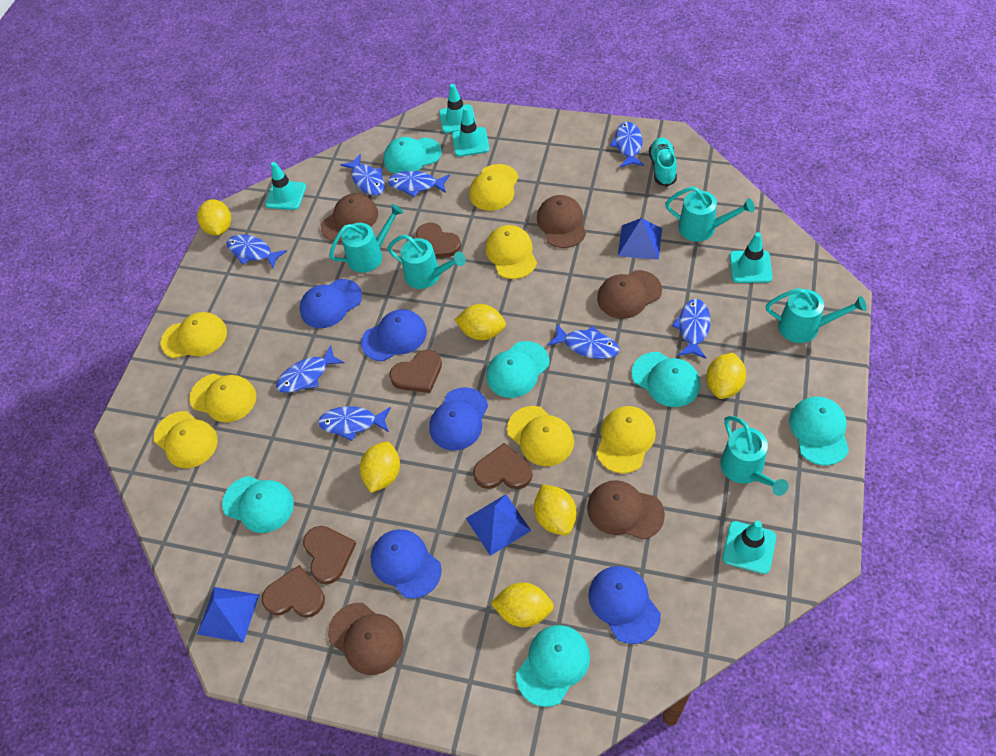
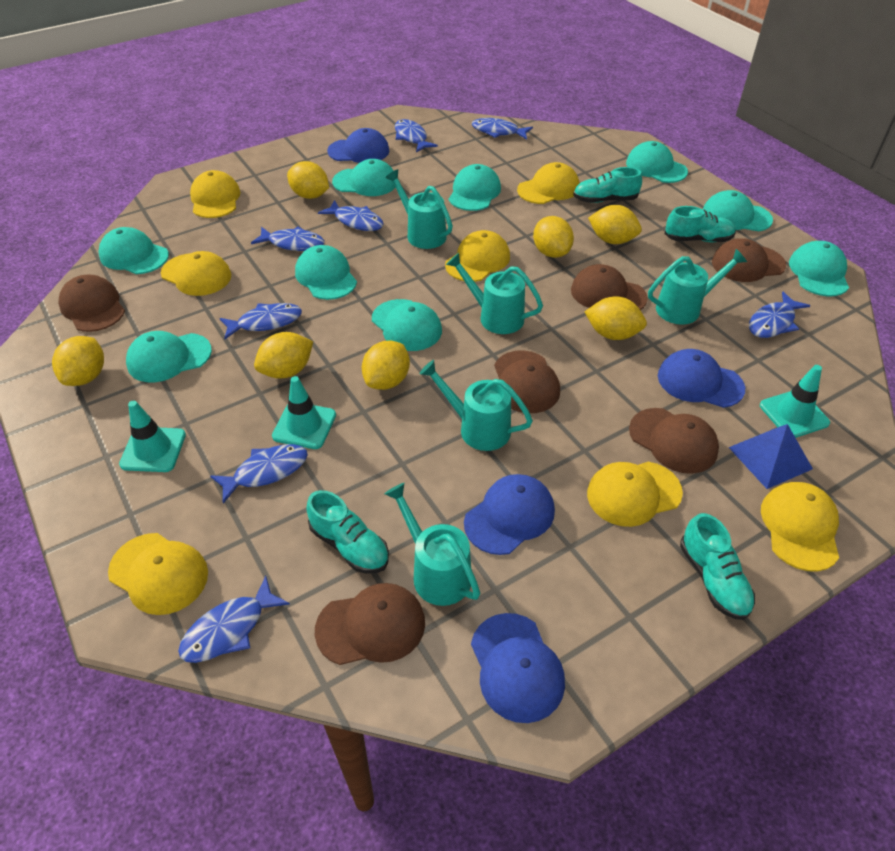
blue cap: 5 -> 4
blue pyramid: 3 -> 1
brown cap: 5 -> 6
brown heart: 5 -> 0
turquoise cap: 6 -> 9
turquoise shoe: 1 -> 4
turquoise traffic cone: 5 -> 3
yellow lemon: 6 -> 7

